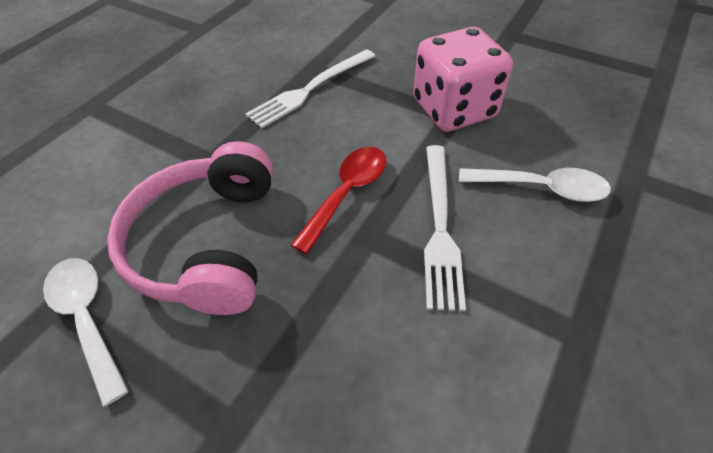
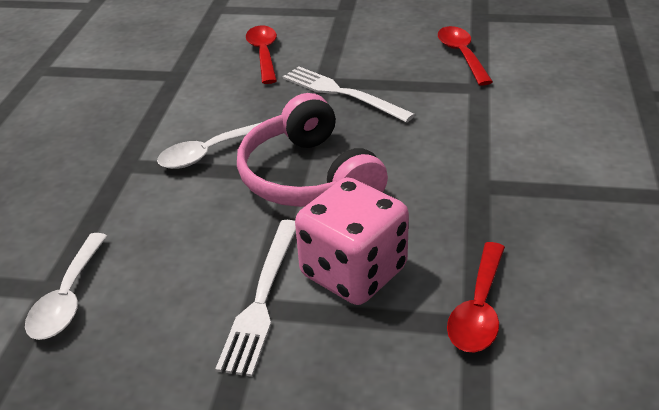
red spoon: 1 -> 3

